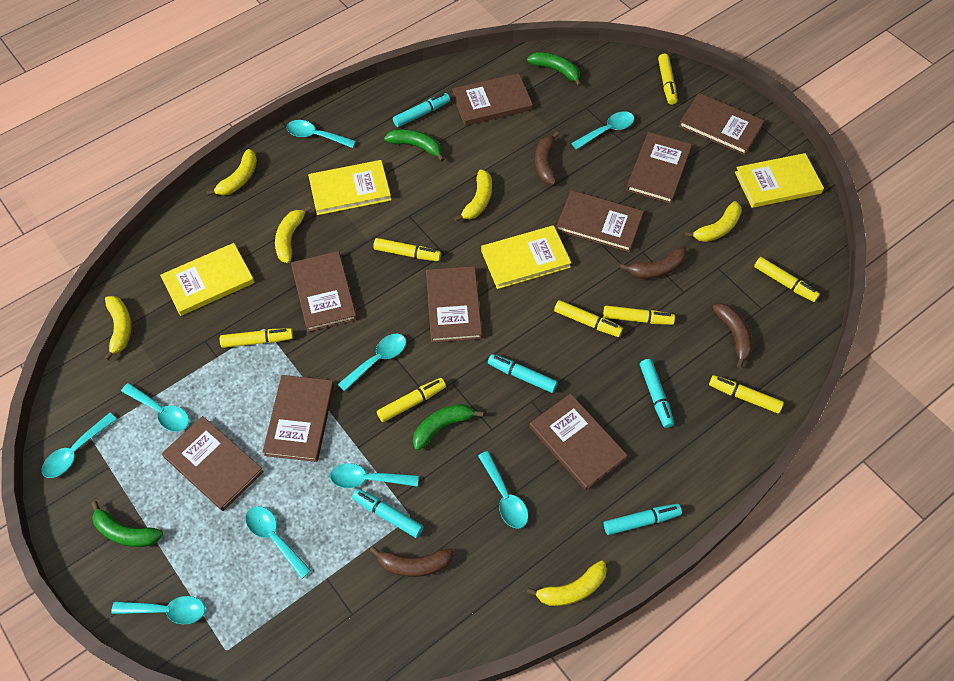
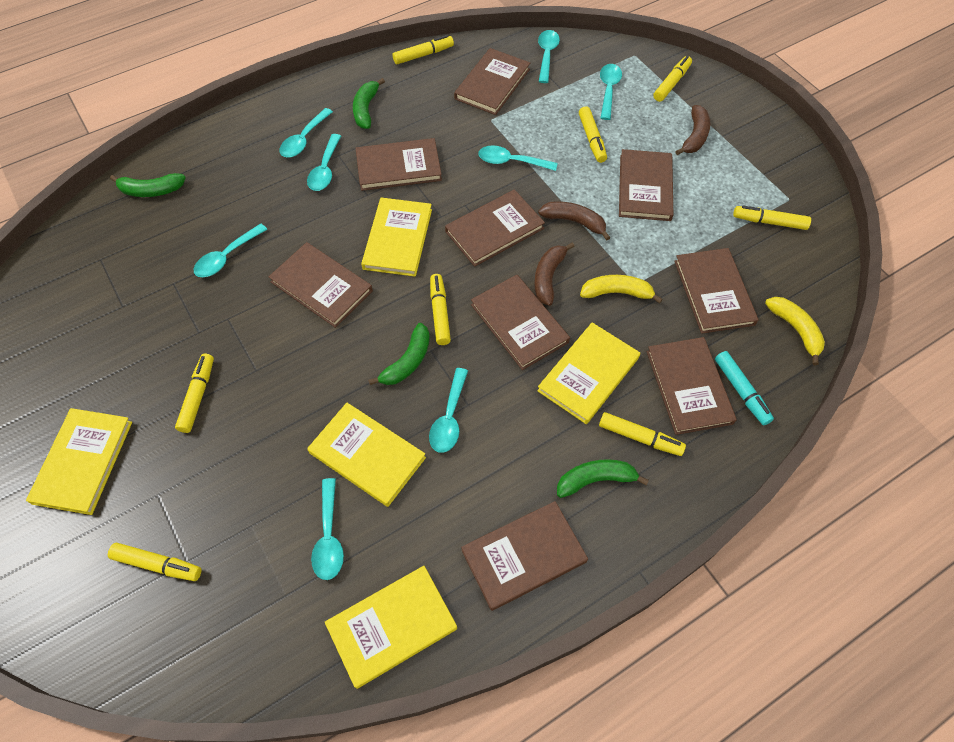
brown banana: 4 -> 3
turquoise marker: 5 -> 1
turquoise spoon: 9 -> 8
yellow banana: 6 -> 2
yellow book: 4 -> 5

